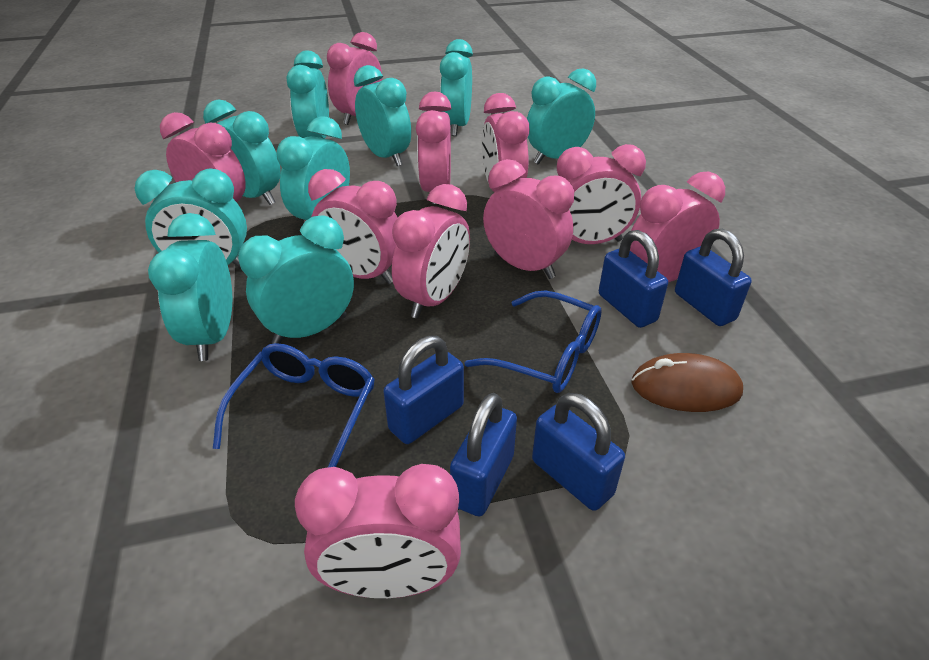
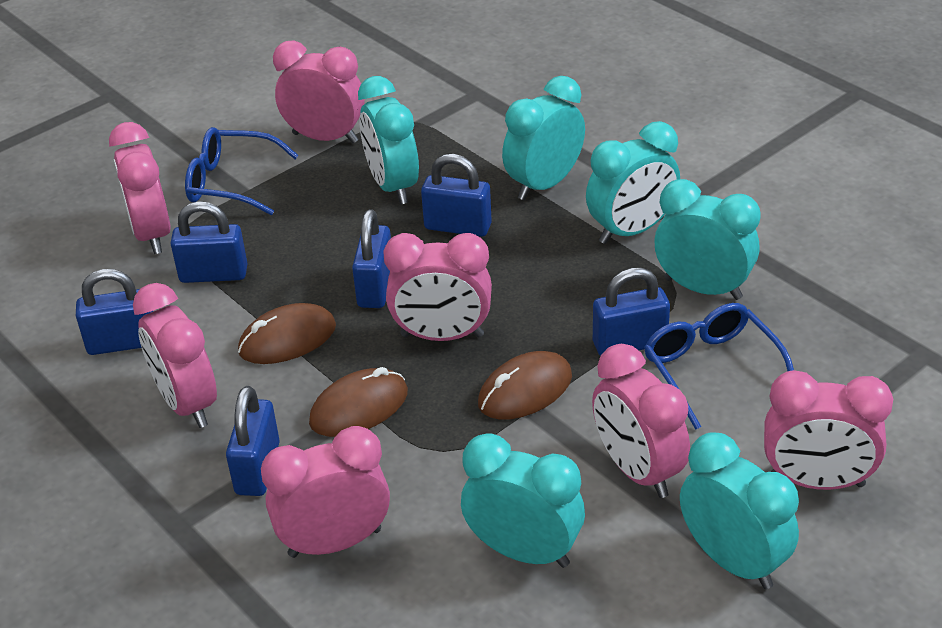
blue padlock: 5 -> 6
brown mouse: 1 -> 3
pink clock: 10 -> 7
turquoise clock: 9 -> 6

